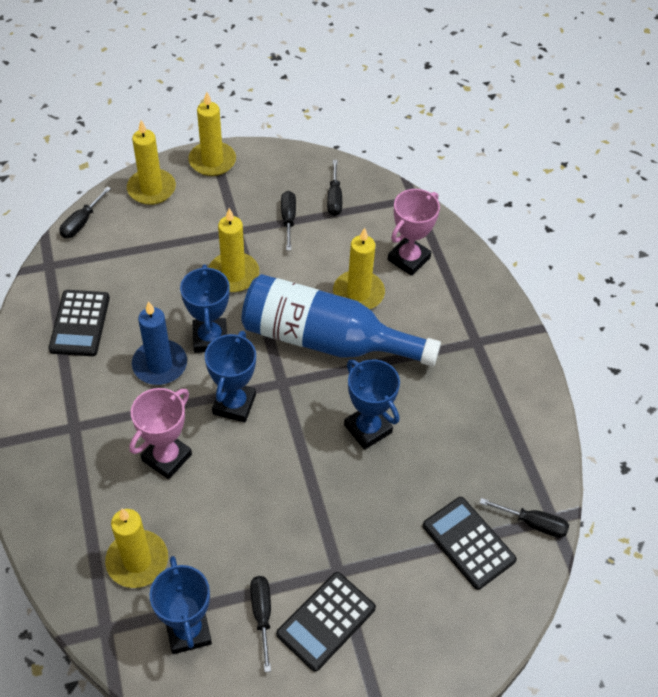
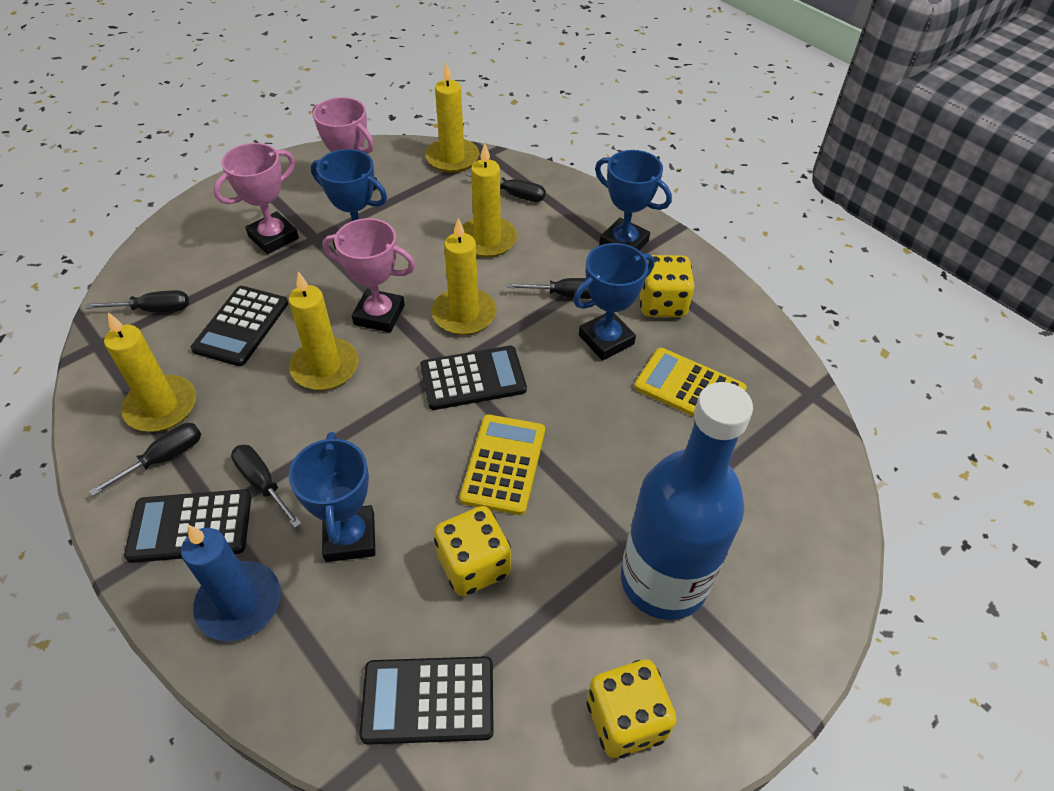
black calculator: 3 -> 4
pink trophy: 2 -> 3
yellow calculator: 0 -> 2
yellow dice: 0 -> 3

